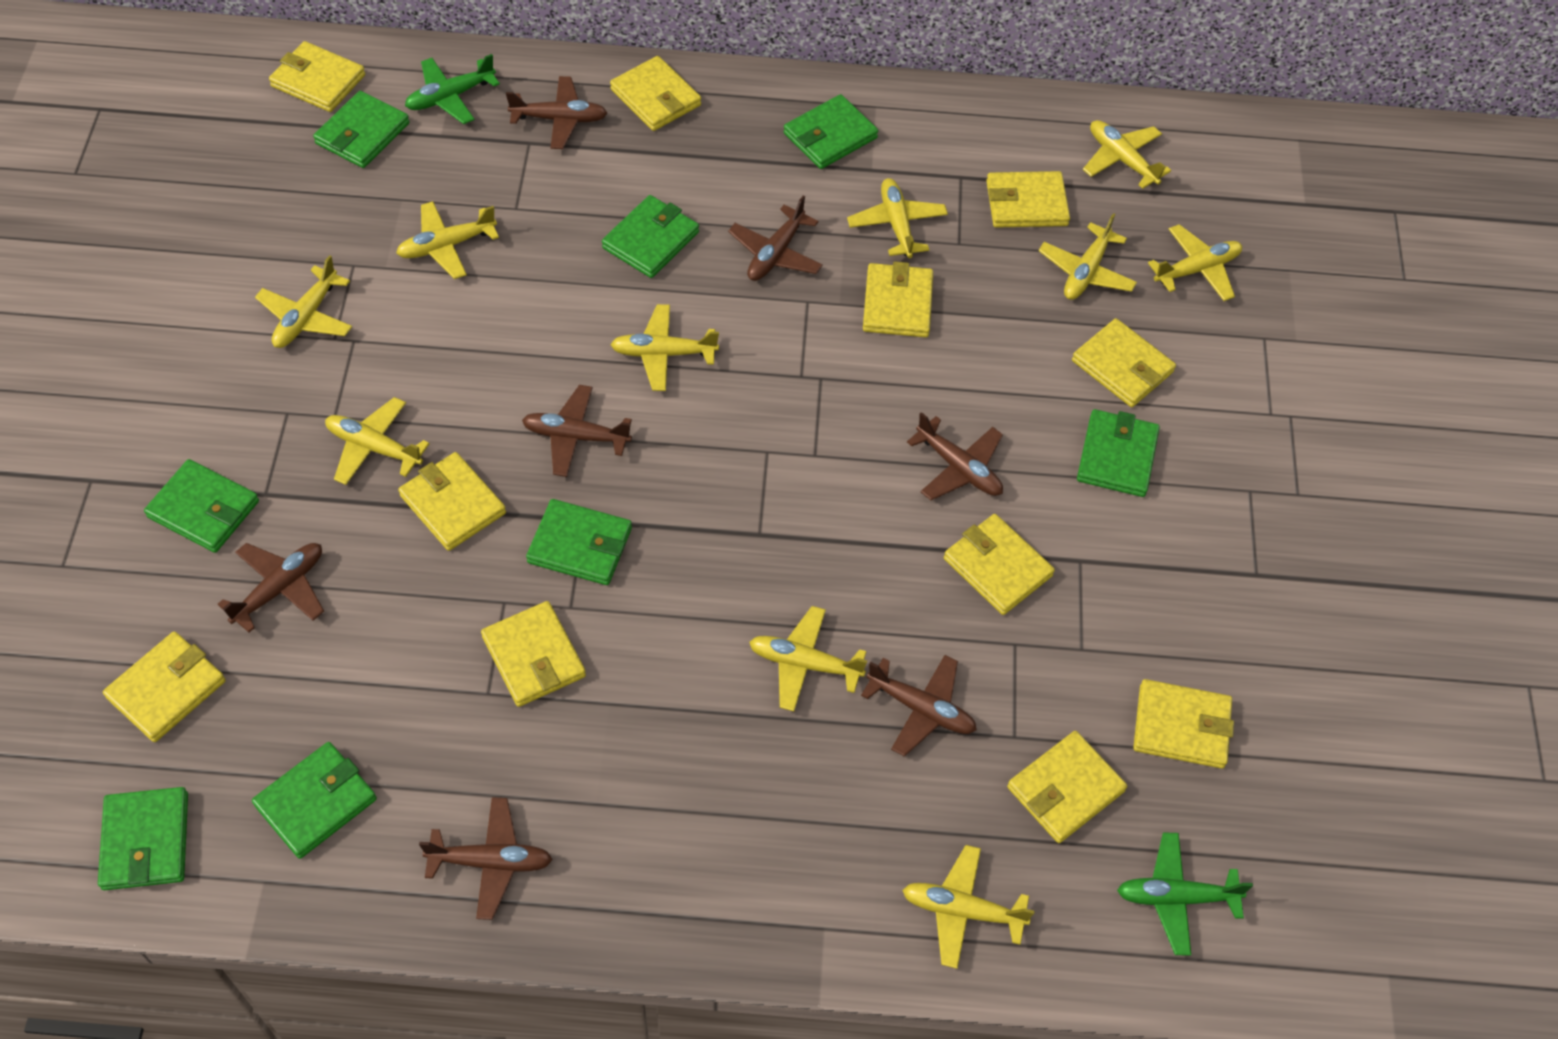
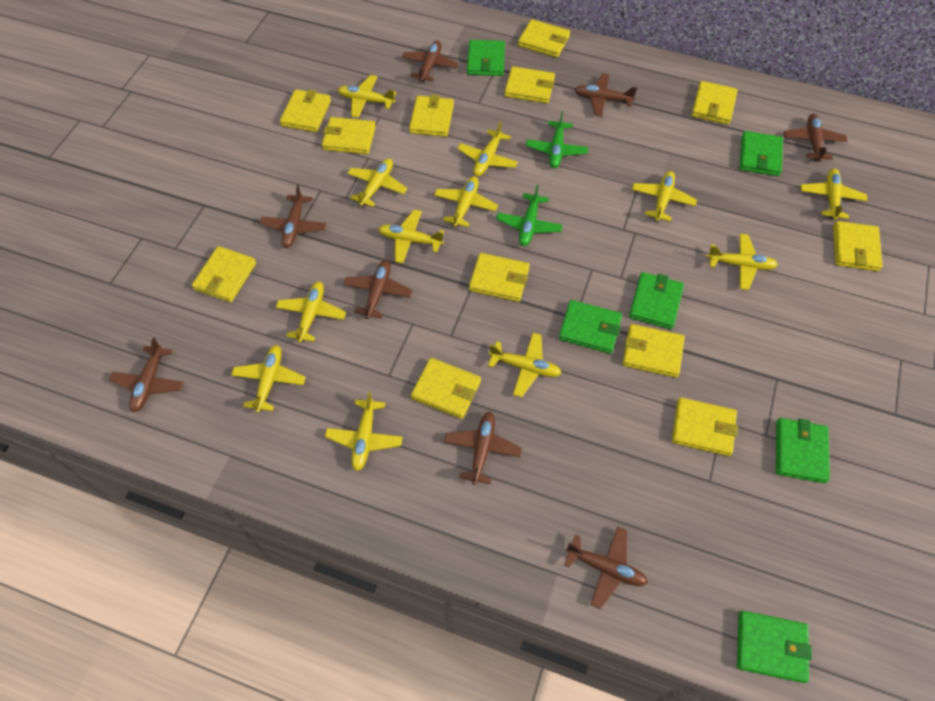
brown plane: 7 -> 8
green wallet: 8 -> 6
yellow plane: 10 -> 12
yellow wallet: 11 -> 12

